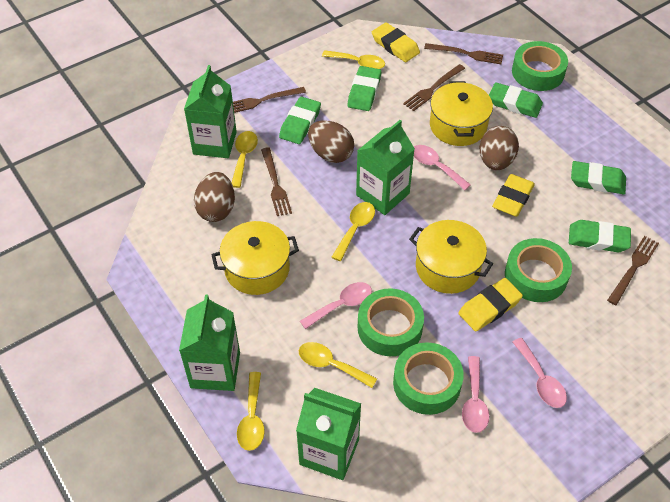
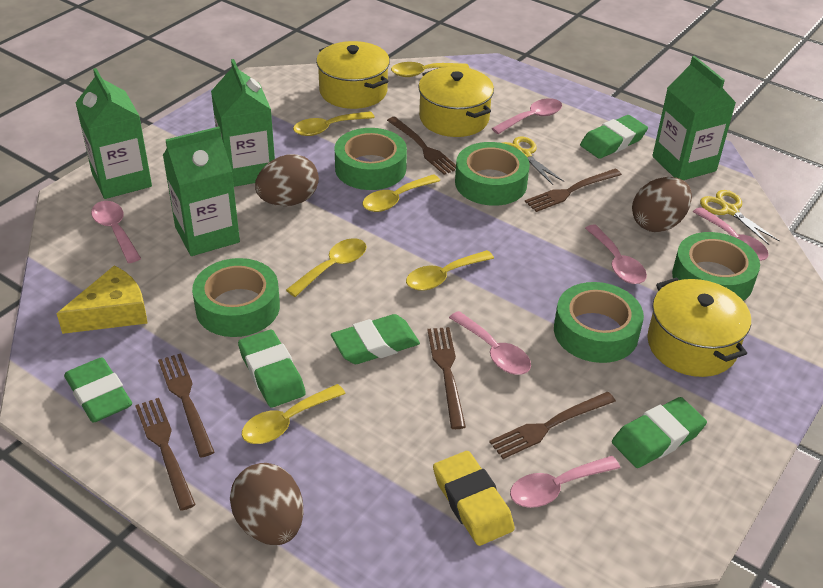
brown fork: 5 -> 6
green tape: 4 -> 5
pink spoon: 4 -> 6
yellow cheese: 0 -> 1
yellow eraser: 3 -> 1
yellow scissors: 0 -> 2
yellow spoon: 5 -> 6

